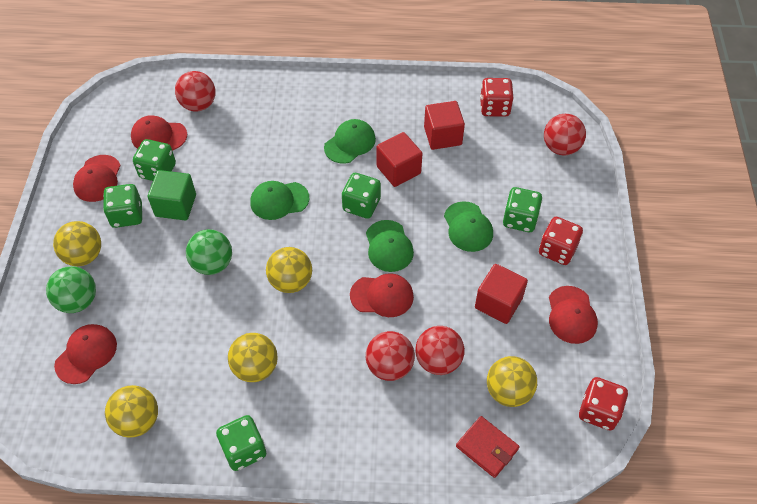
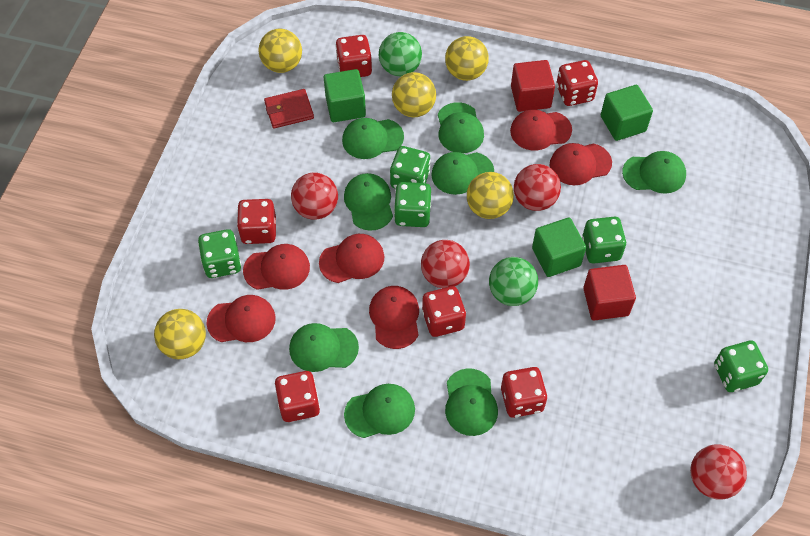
green cap: 4 -> 8
green cube: 1 -> 3
red cap: 5 -> 6
red cube: 3 -> 2
red dice: 3 -> 6

